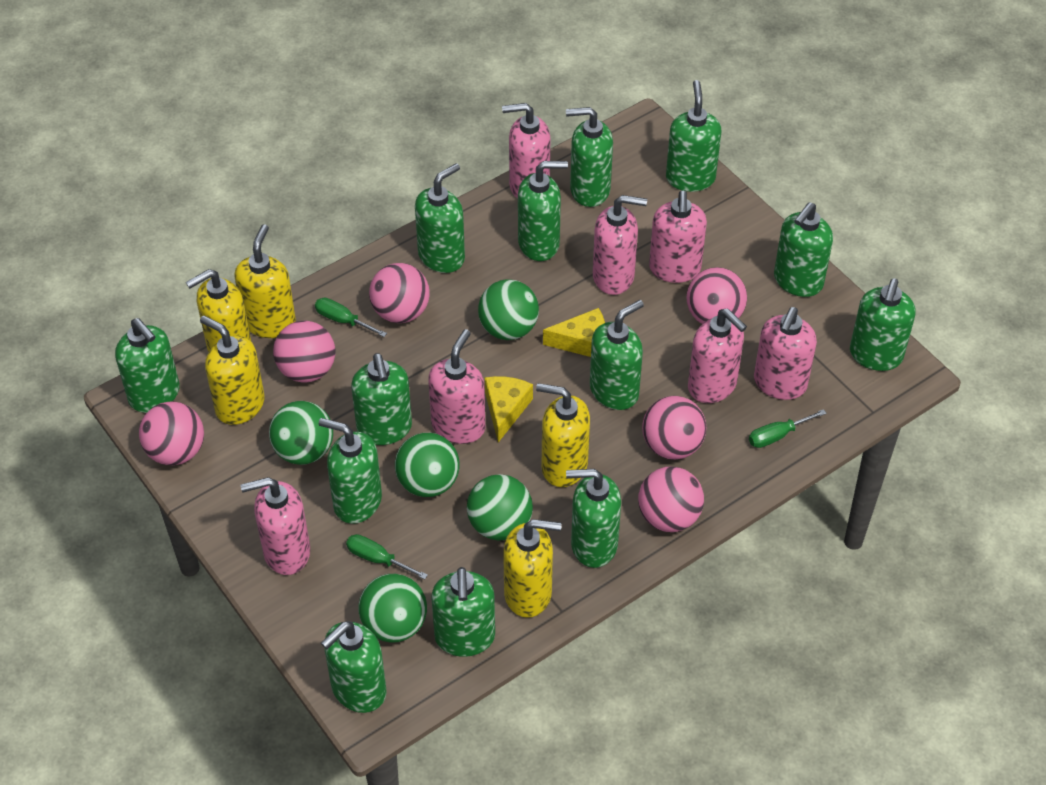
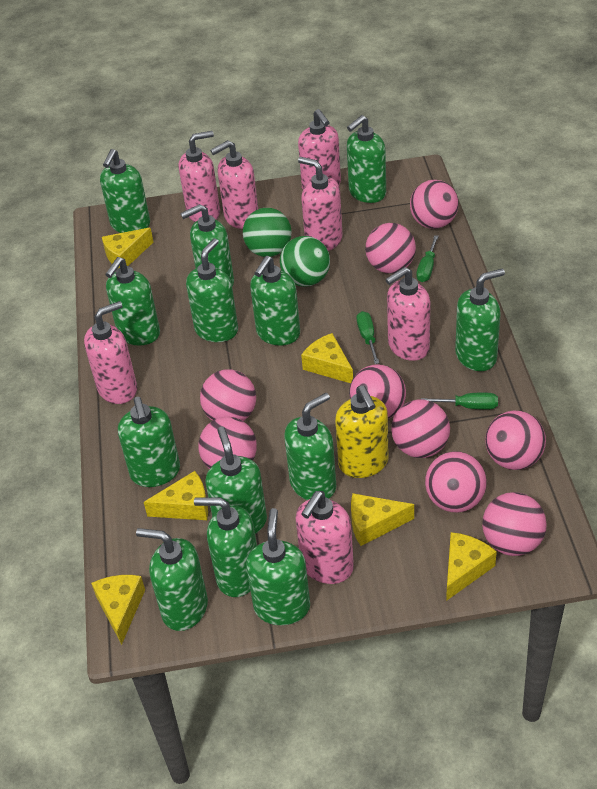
green ball: 5 -> 2
pink ball: 6 -> 9
yellow cheese: 2 -> 6
yellow soap dispenser: 5 -> 1

